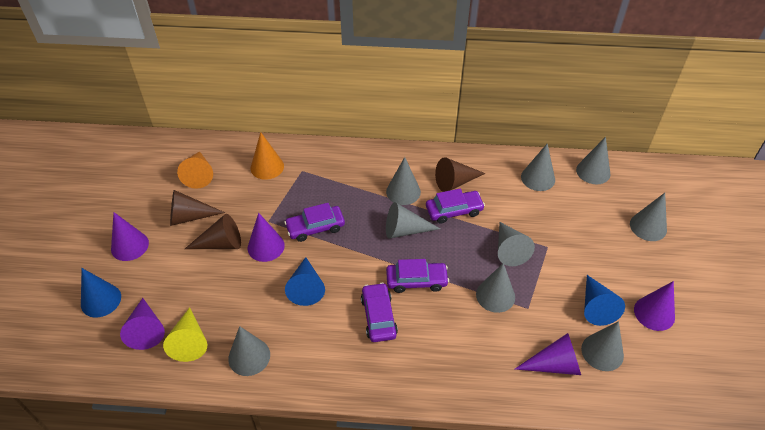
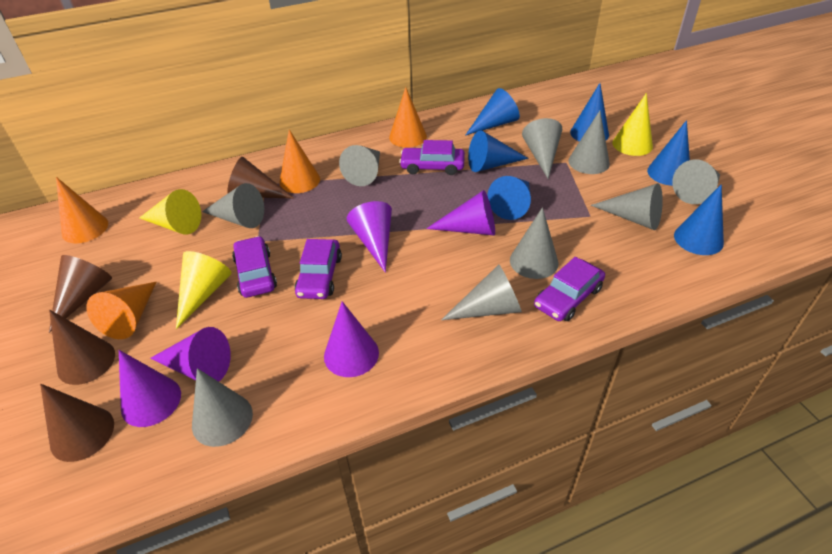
blue cone: 3 -> 6
brown cone: 3 -> 4
orange cone: 2 -> 4
yellow cone: 1 -> 3

